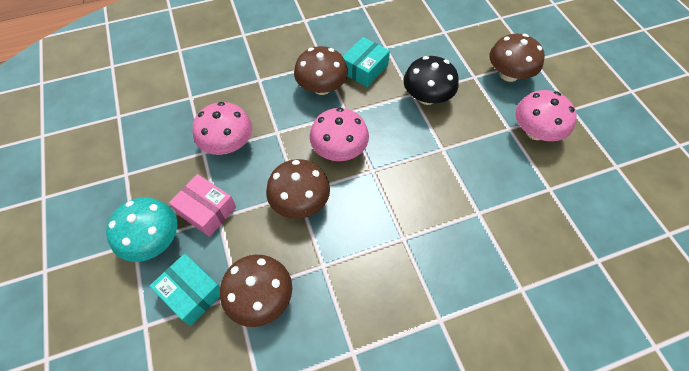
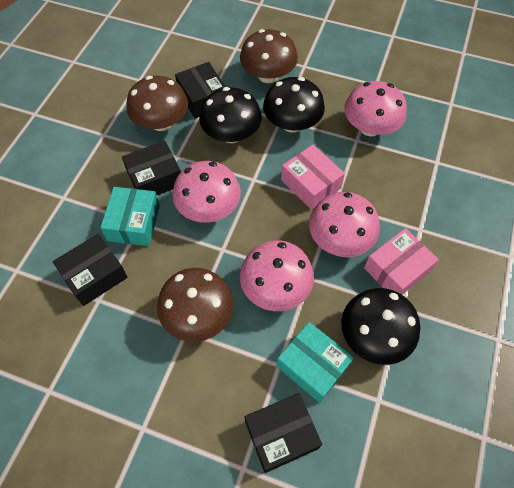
black box: 0 -> 4
black mushroom: 1 -> 3
brown mushroom: 4 -> 3
pink box: 1 -> 2
pink mushroom: 3 -> 4
turquoise mushroom: 1 -> 0

